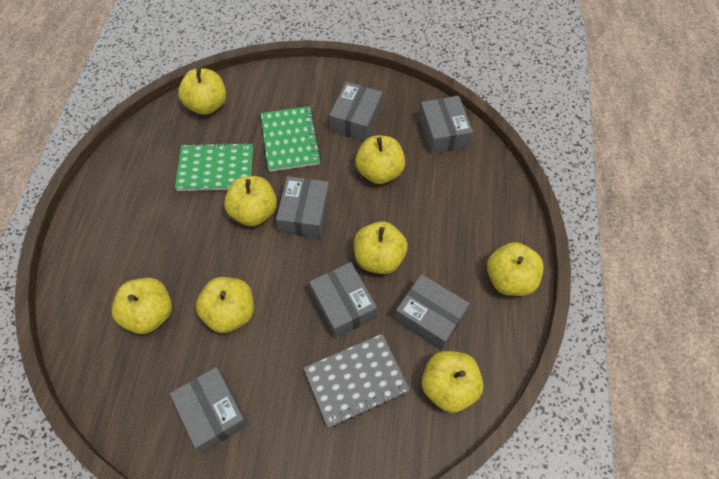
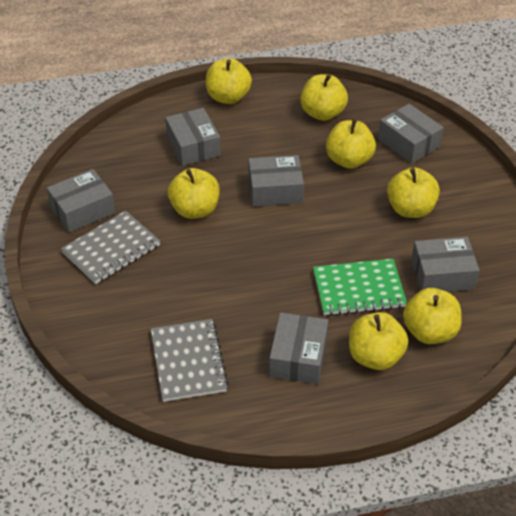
green notebook: 2 -> 1
grey notebook: 1 -> 2
yellow apple: 8 -> 7

